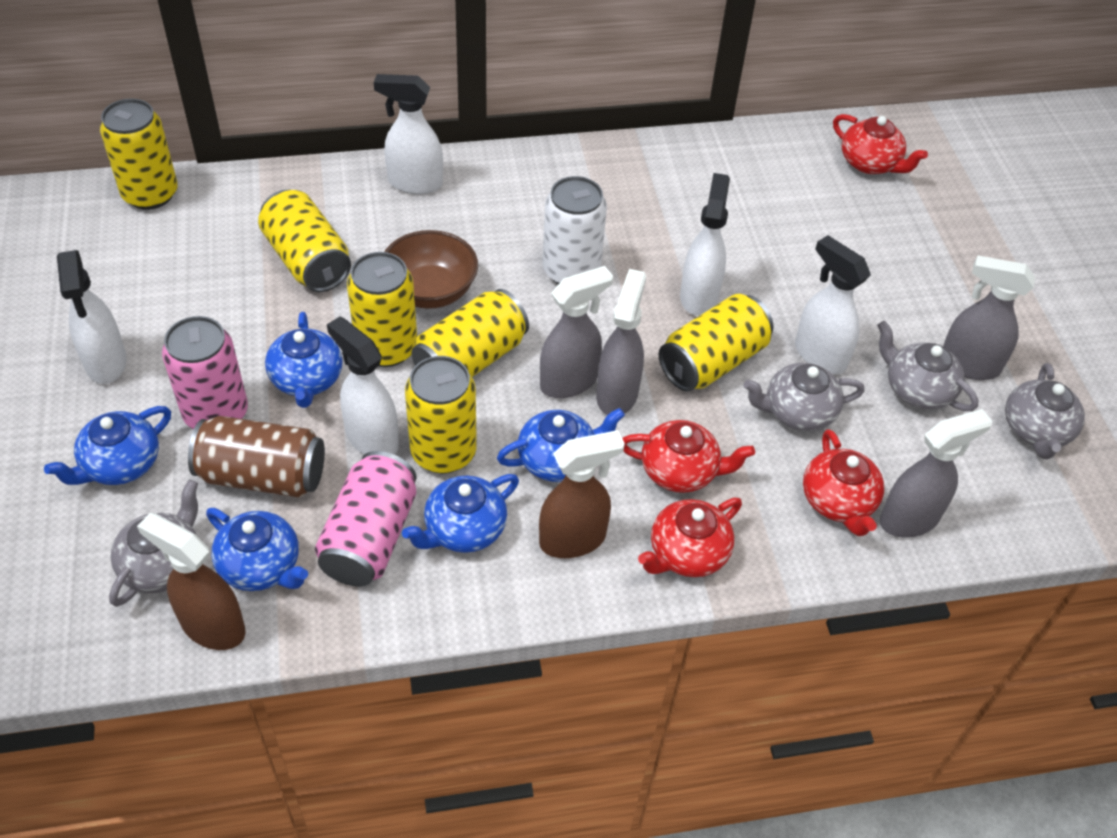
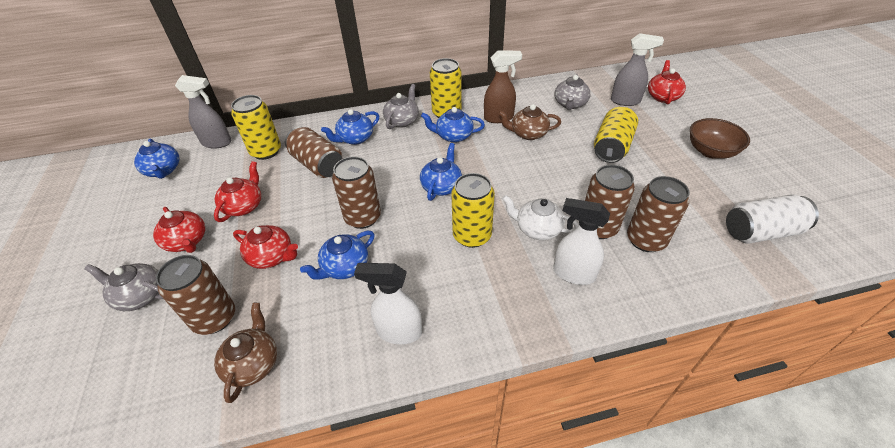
brown can: 1 -> 5
brown spray bottle: 2 -> 1
brown teapot: 0 -> 2
grey spray bottle: 4 -> 2
grey teapot: 4 -> 3
pink can: 2 -> 0
white spray bottle: 5 -> 2
white teapot: 0 -> 1
yellow can: 6 -> 4

